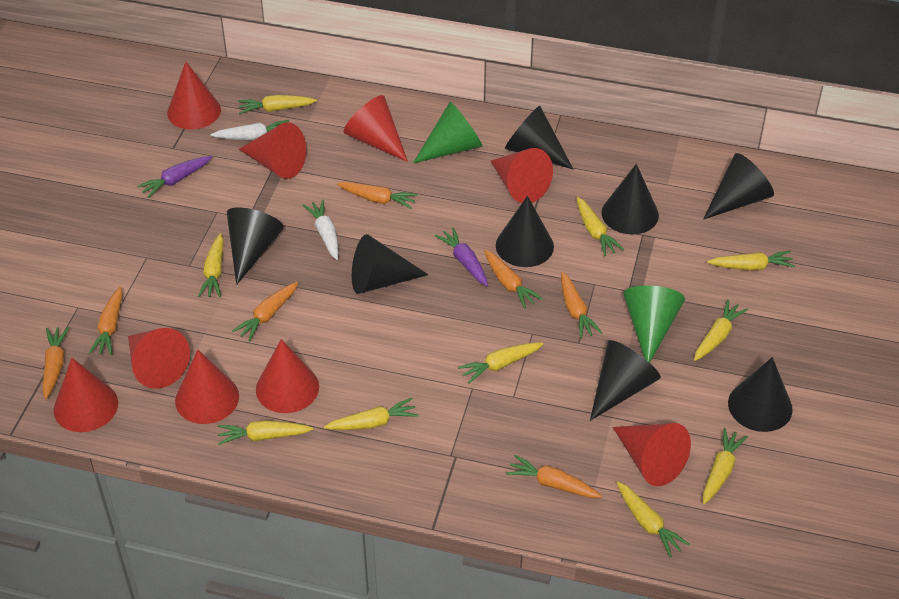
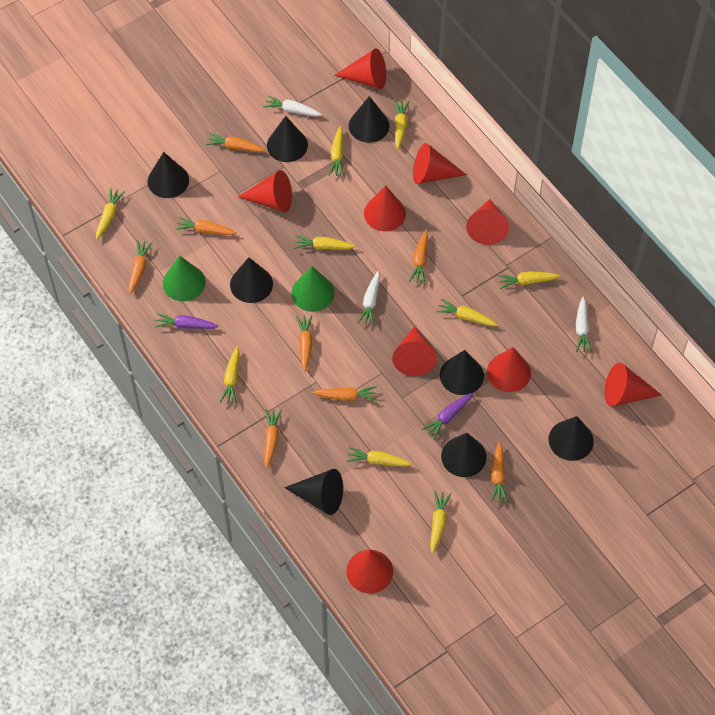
orange carrot: 7 -> 8
white carrot: 2 -> 3
yellow carrot: 10 -> 9

